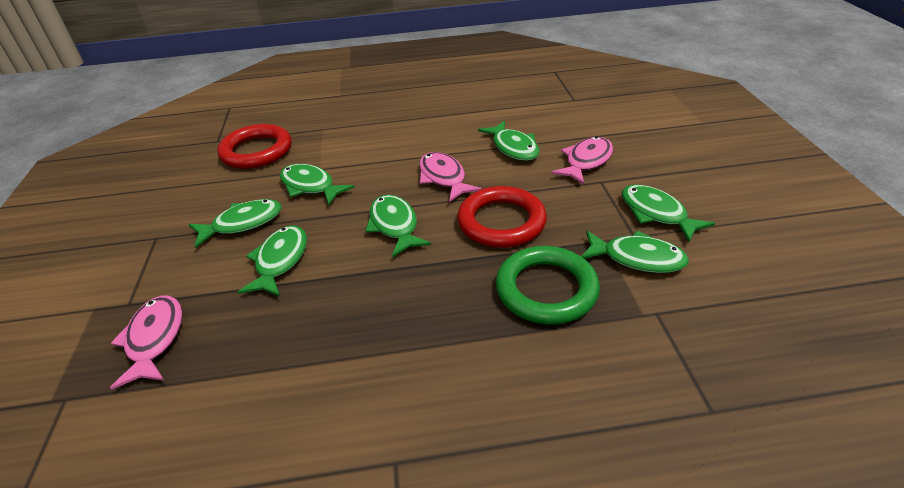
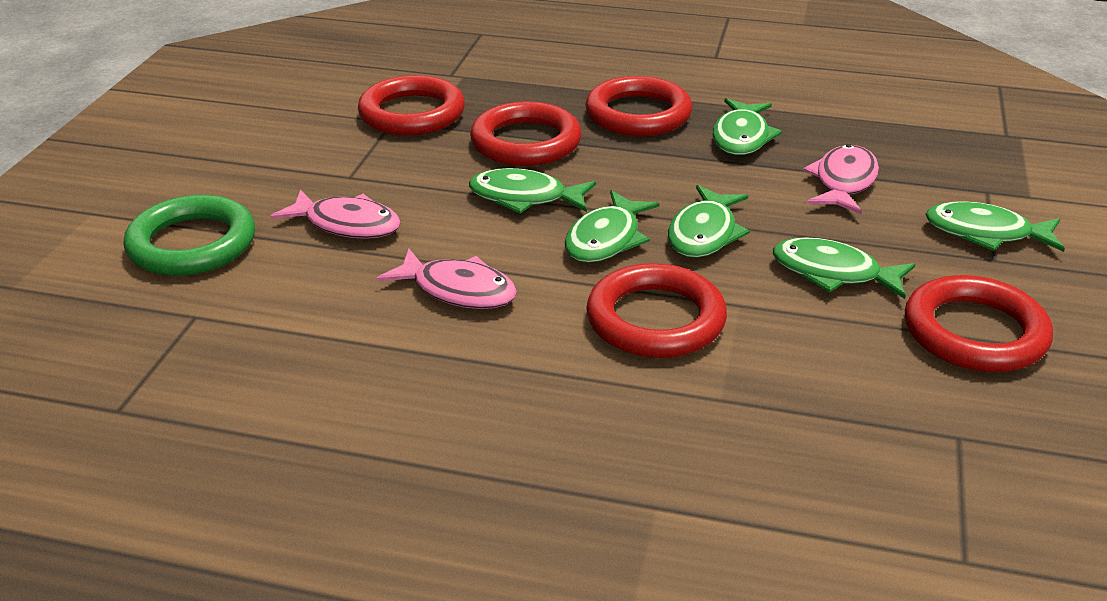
green fish: 7 -> 6
red ring: 2 -> 5

